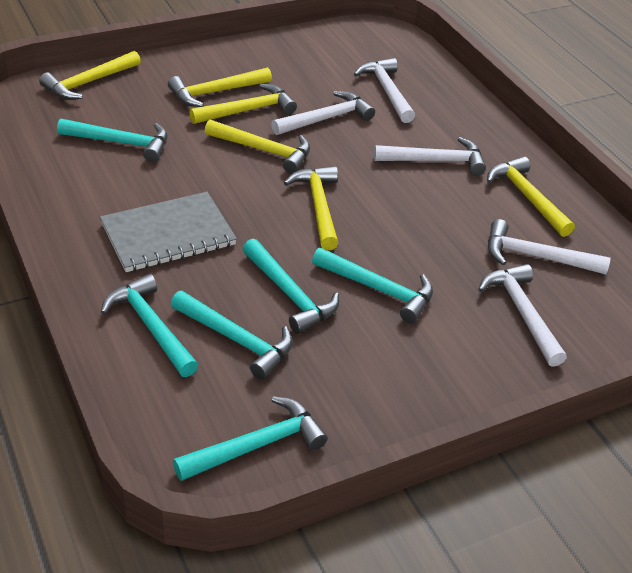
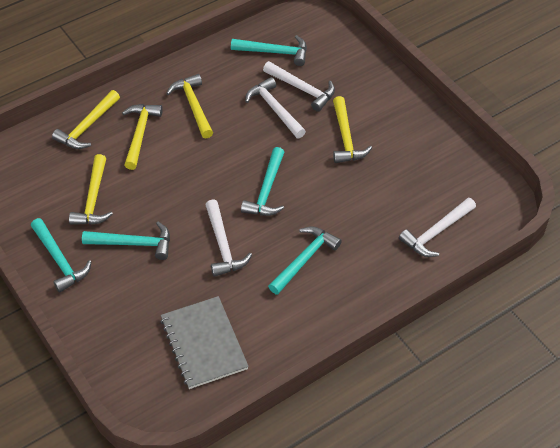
turquoise hammer: 6 -> 5
white hammer: 5 -> 4
yellow hammer: 6 -> 5

